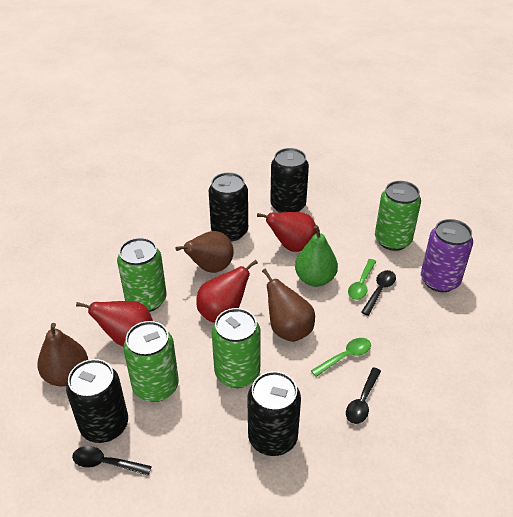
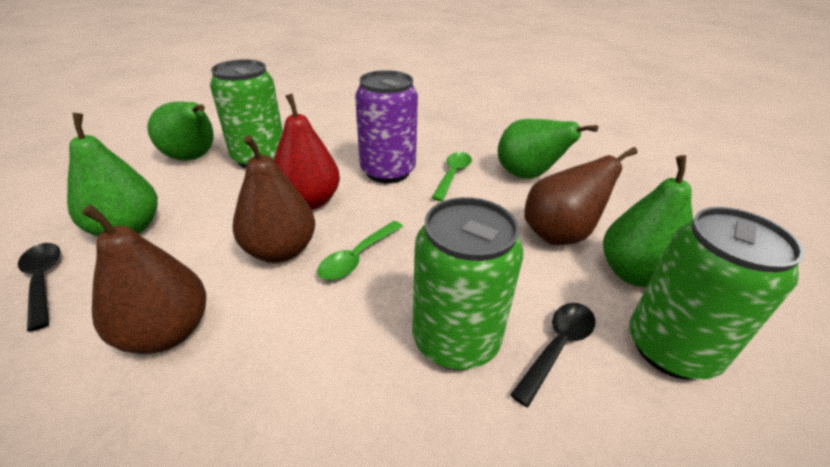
black can: 4 -> 0
black spoon: 3 -> 2
green can: 4 -> 3
green pear: 1 -> 4
red pear: 3 -> 1

